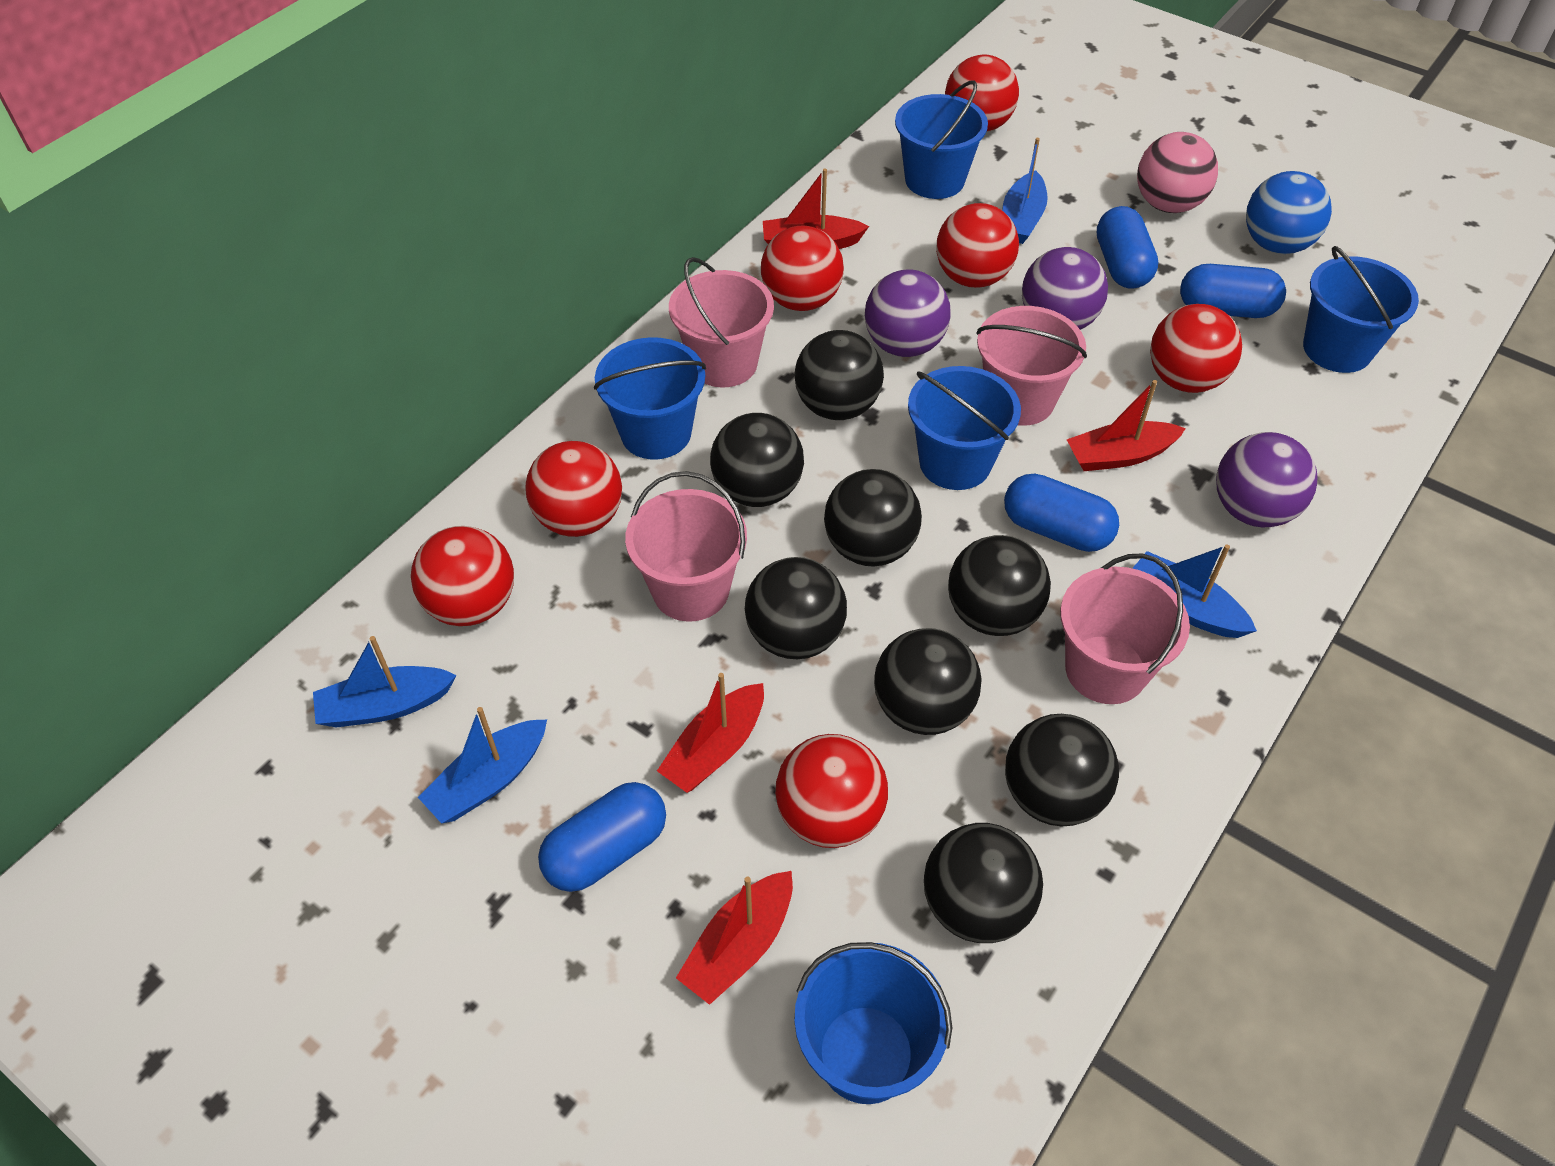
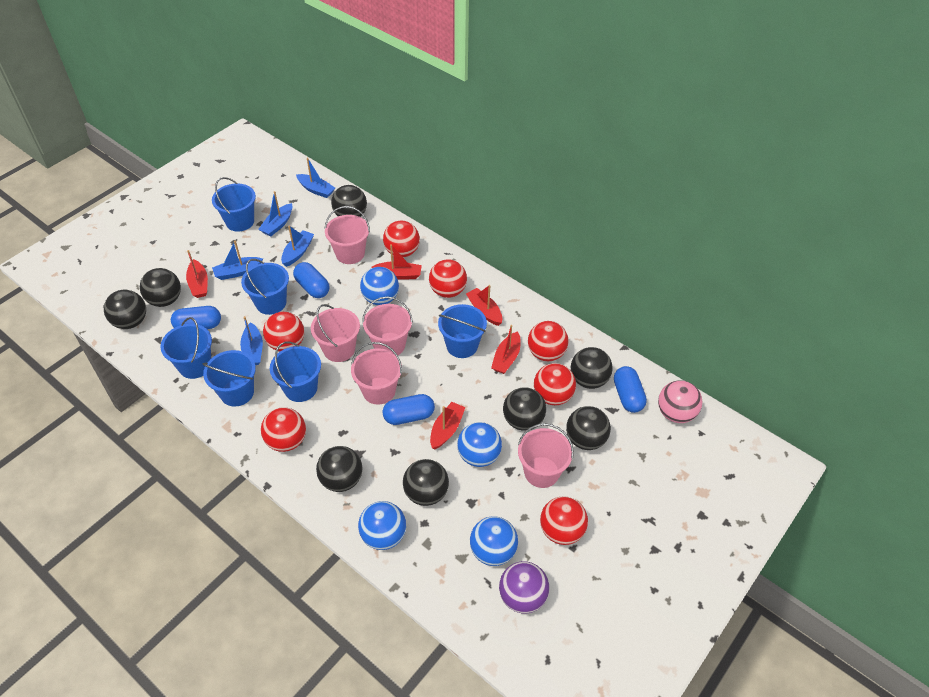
blue ball: 1 -> 4
blue boat: 4 -> 5
blue bucket: 5 -> 6
pink bucket: 4 -> 5
purple ball: 3 -> 1
red boat: 4 -> 5

